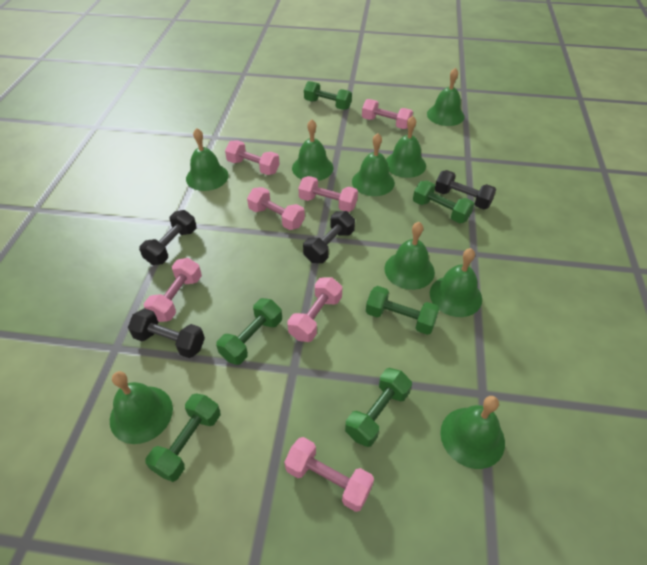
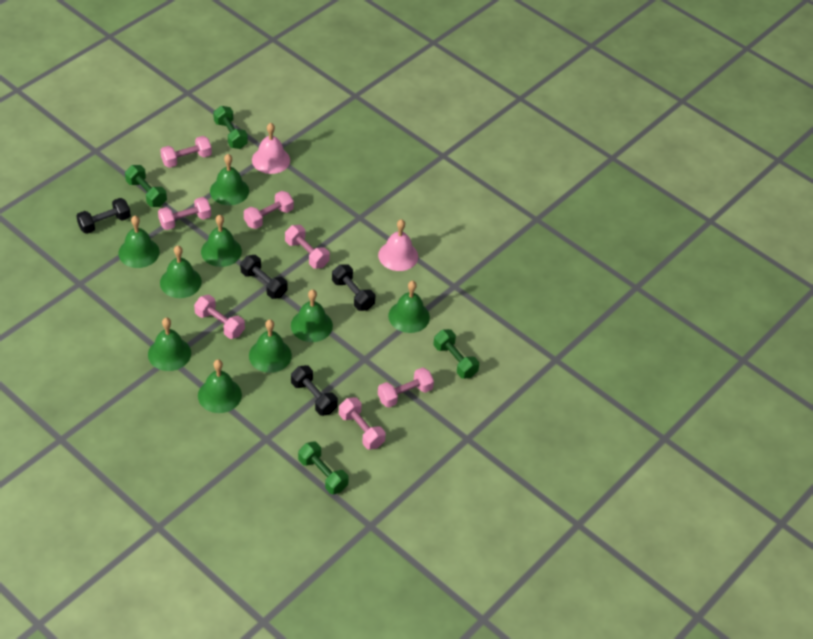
green dumbbell: 6 -> 4
pink bell: 0 -> 2

